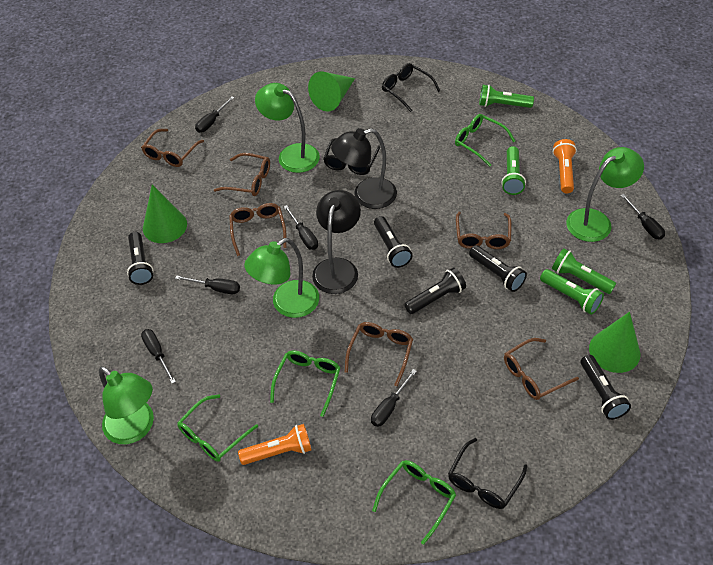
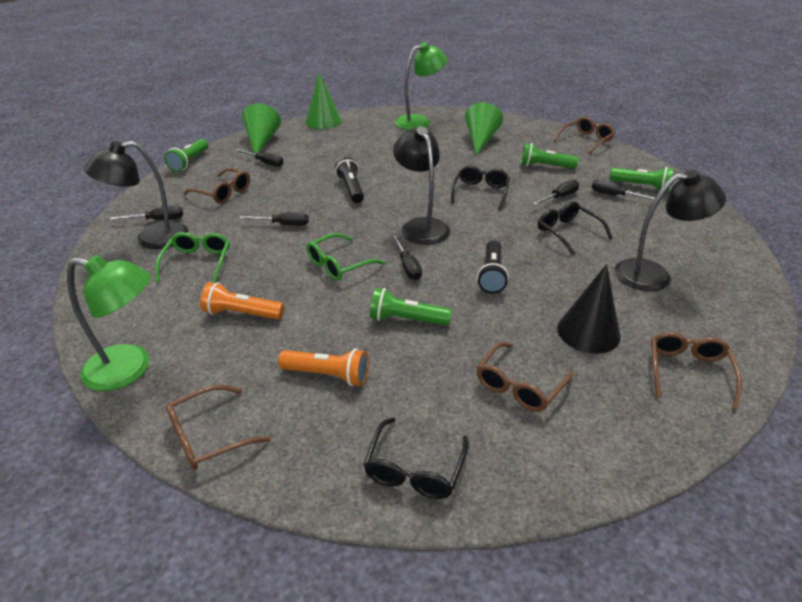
black cone: 0 -> 1
black flashlight: 5 -> 2
black lamp: 2 -> 3
brown glasses: 6 -> 5
green glasses: 4 -> 2
green lamp: 4 -> 2

